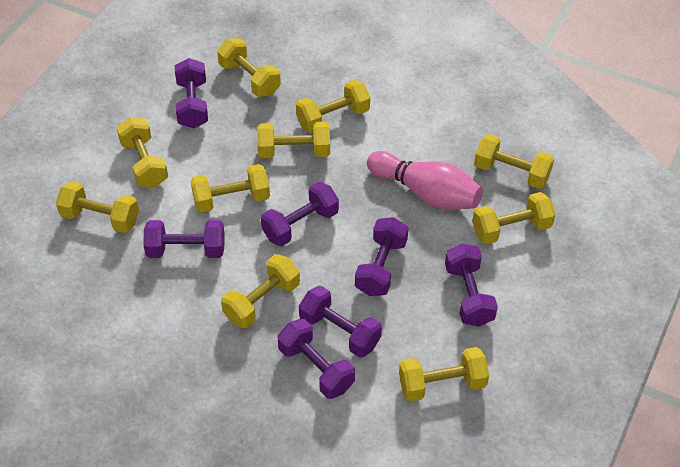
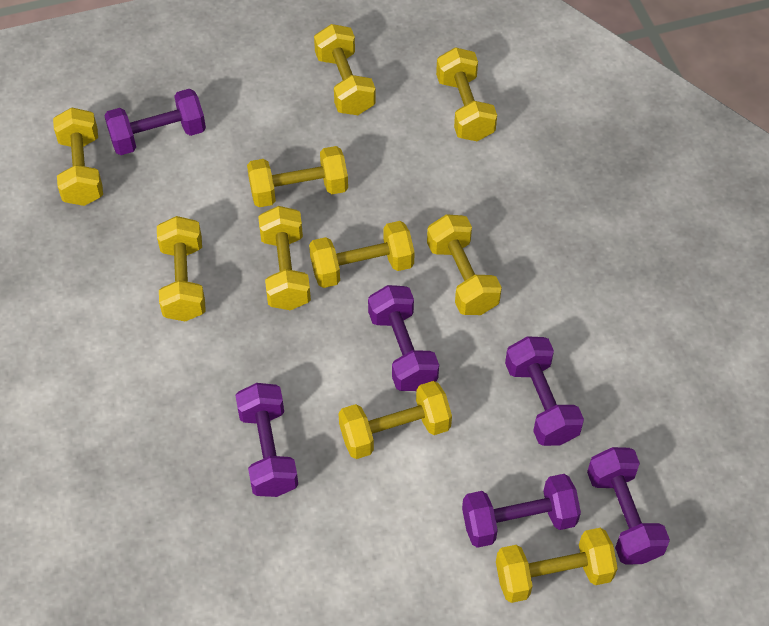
pink bowling pin: 1 -> 0
purple dumbbell: 7 -> 6

